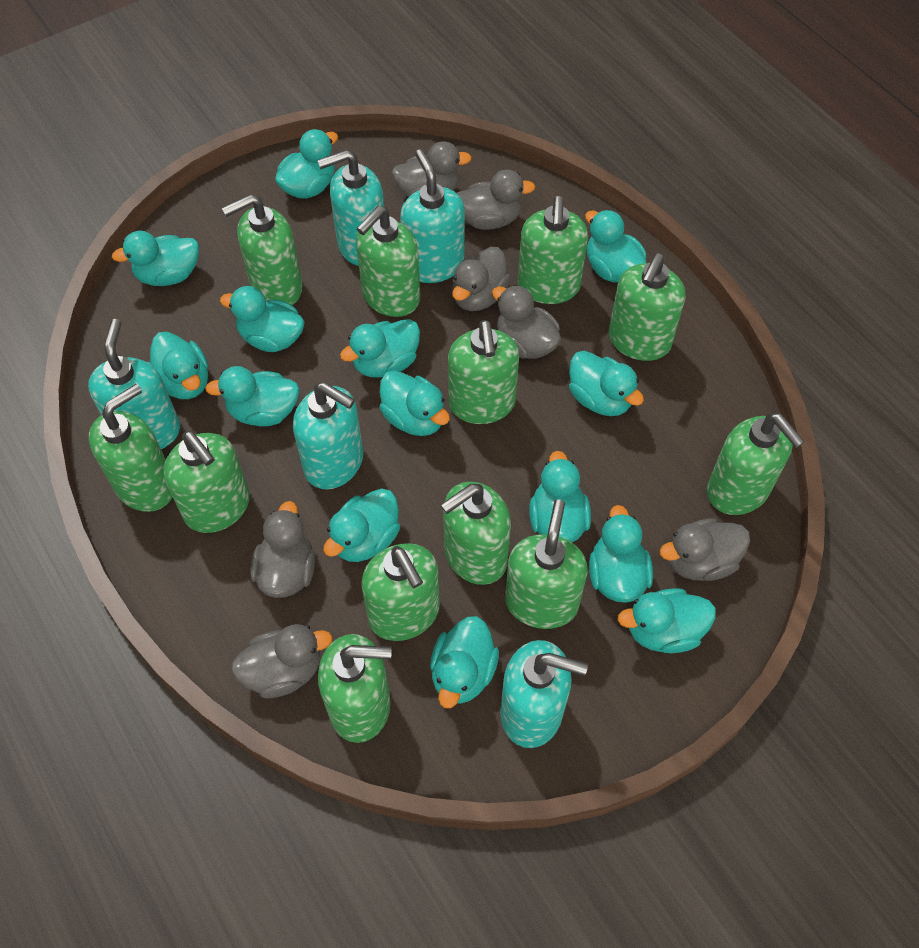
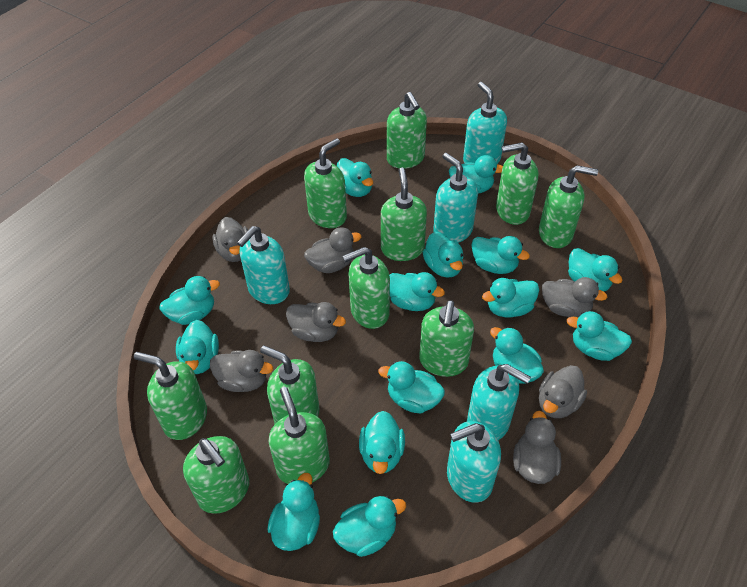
green soap dispenser: 12 -> 11
turquoise duck: 14 -> 15

